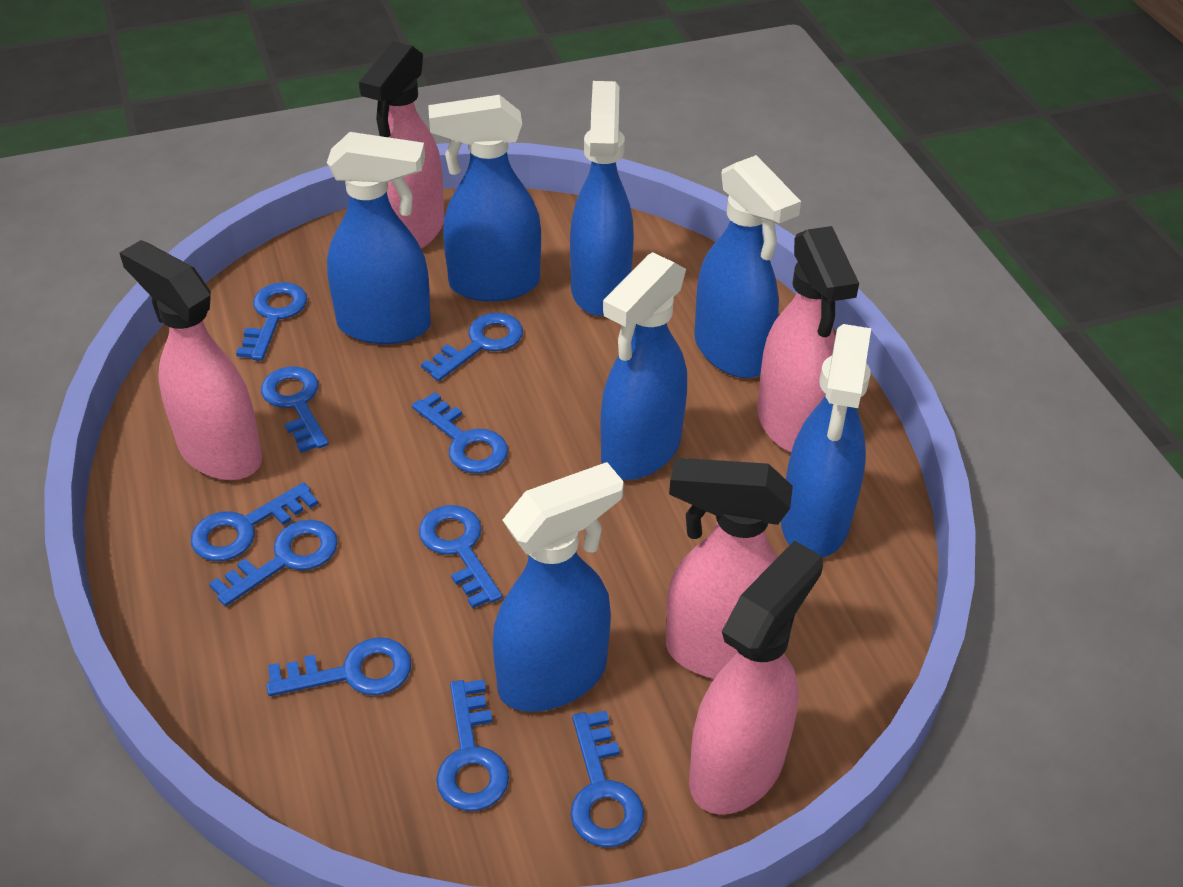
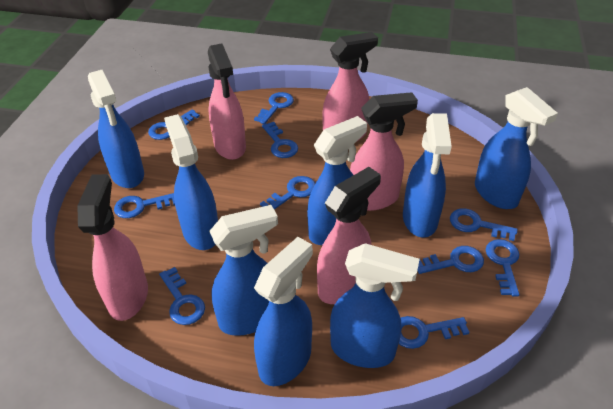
blue spray bottle: 7 -> 8

